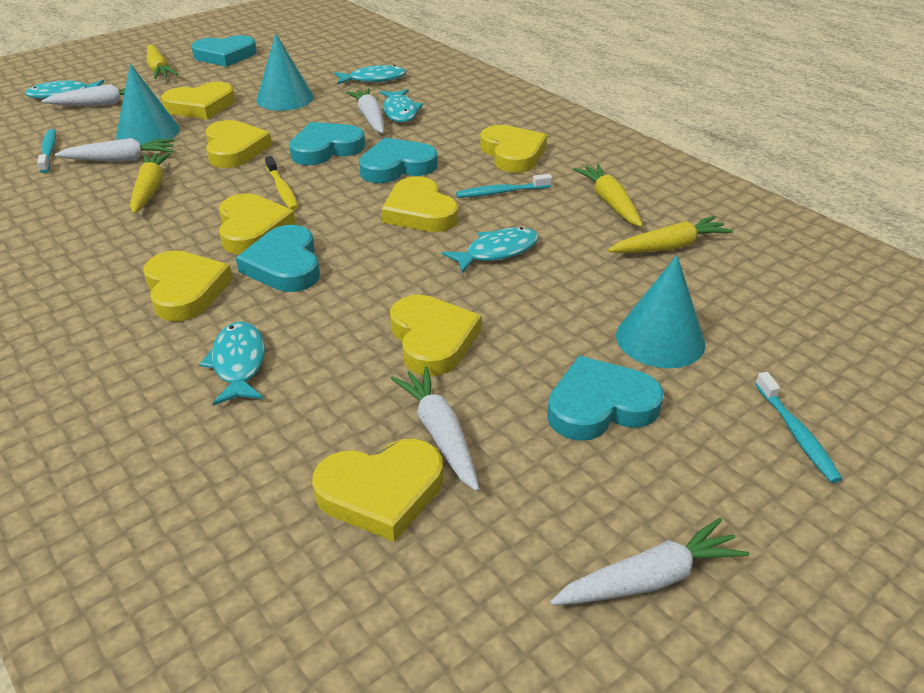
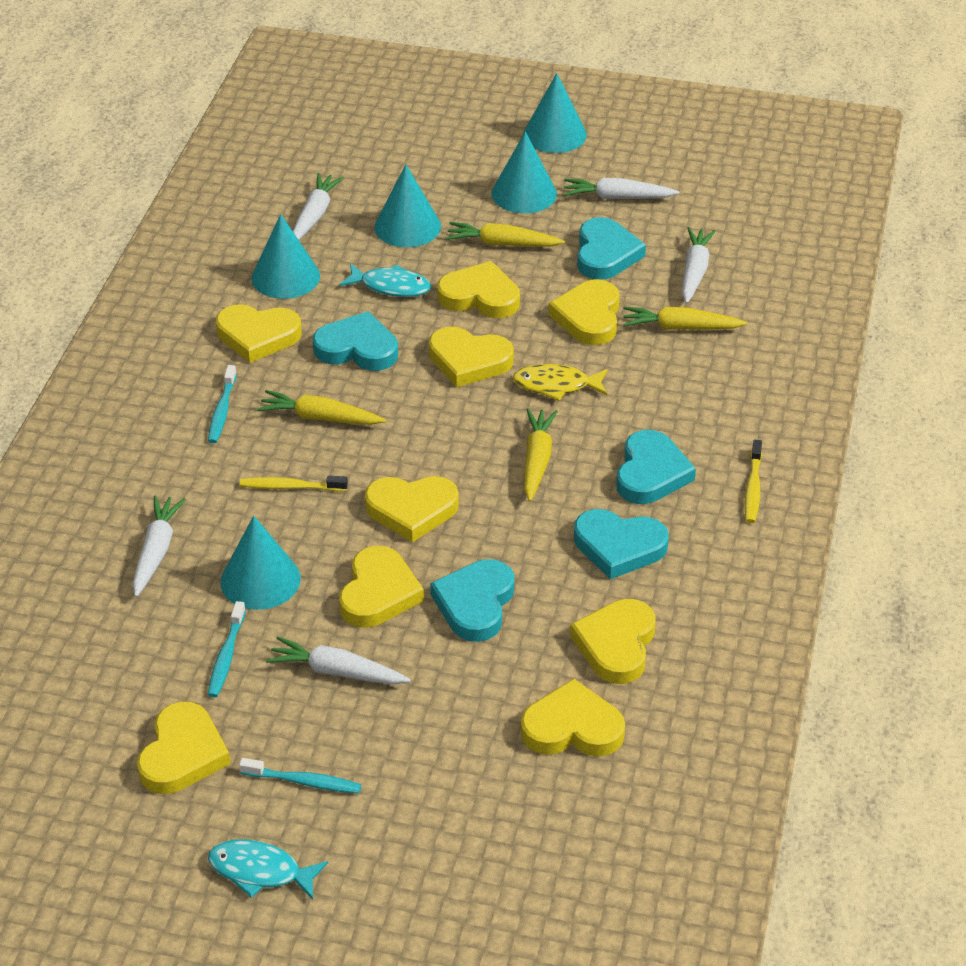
turquoise cone: 3 -> 5
turquoise fish: 5 -> 2
yellow fish: 0 -> 1
yellow heart: 8 -> 9
yellow toothbrush: 1 -> 2

